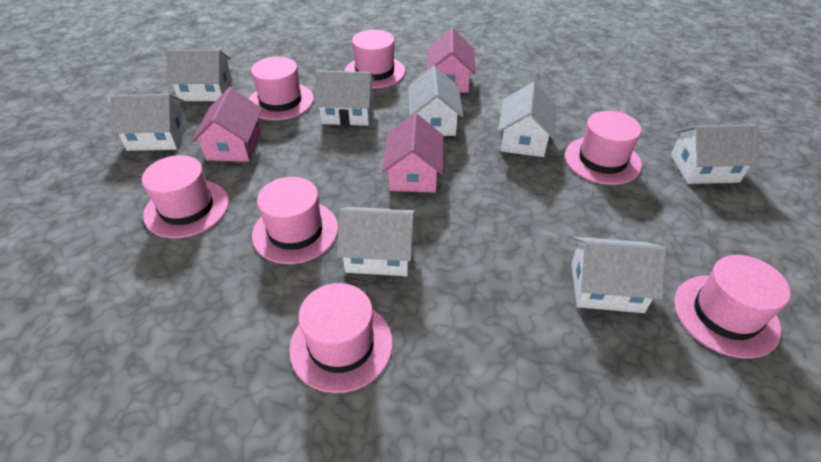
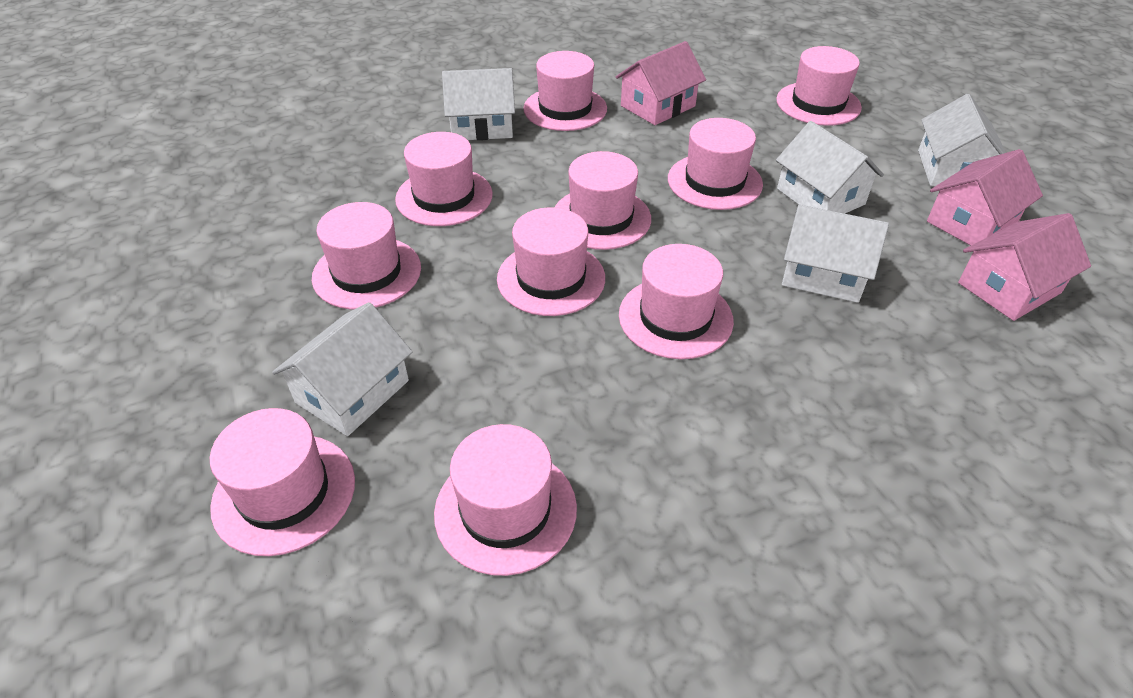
pink hat: 7 -> 10
white house: 8 -> 5

